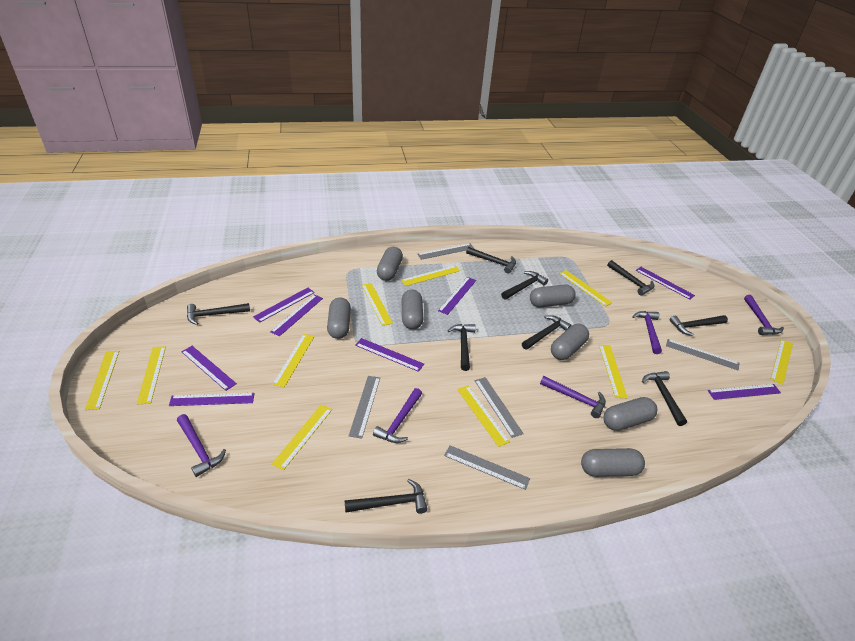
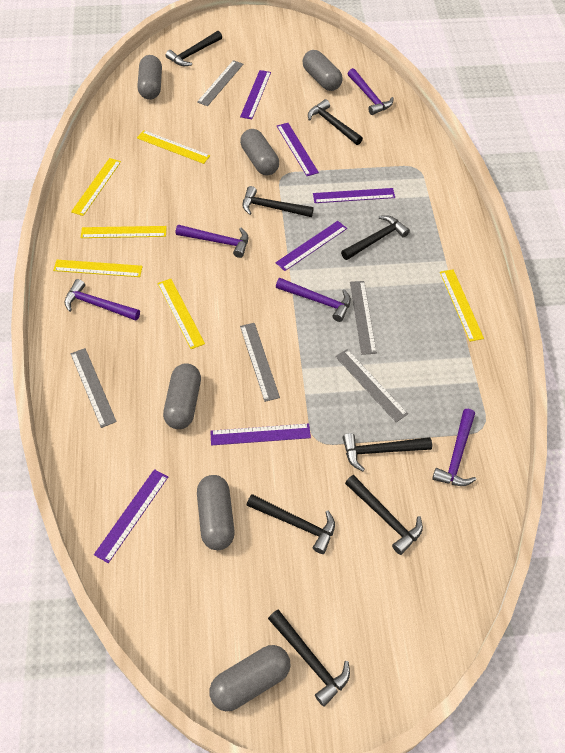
black hammer: 9 -> 8
grey capsule: 7 -> 6
purple ruler: 8 -> 6
yellow ruler: 10 -> 6

